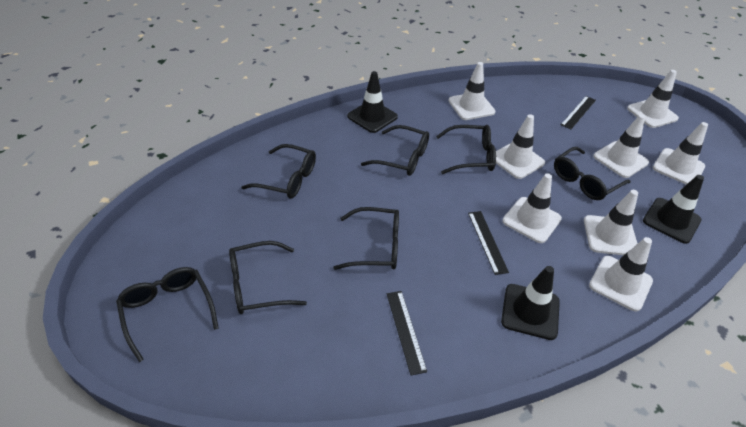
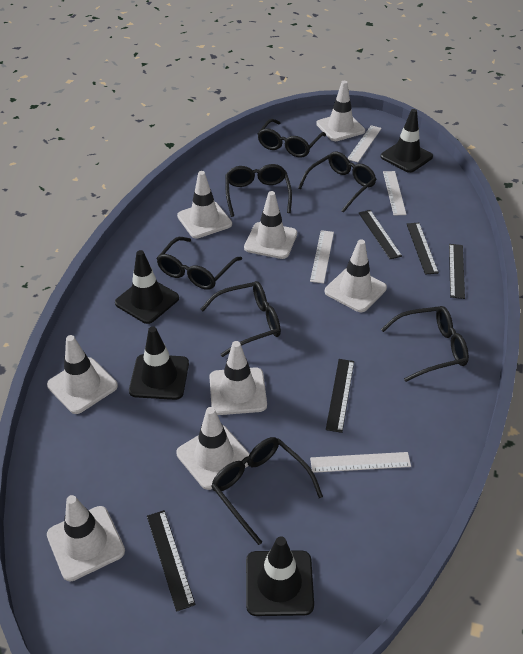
black ruler: 3 -> 5
black traffic cone: 3 -> 4
white ruler: 0 -> 4

